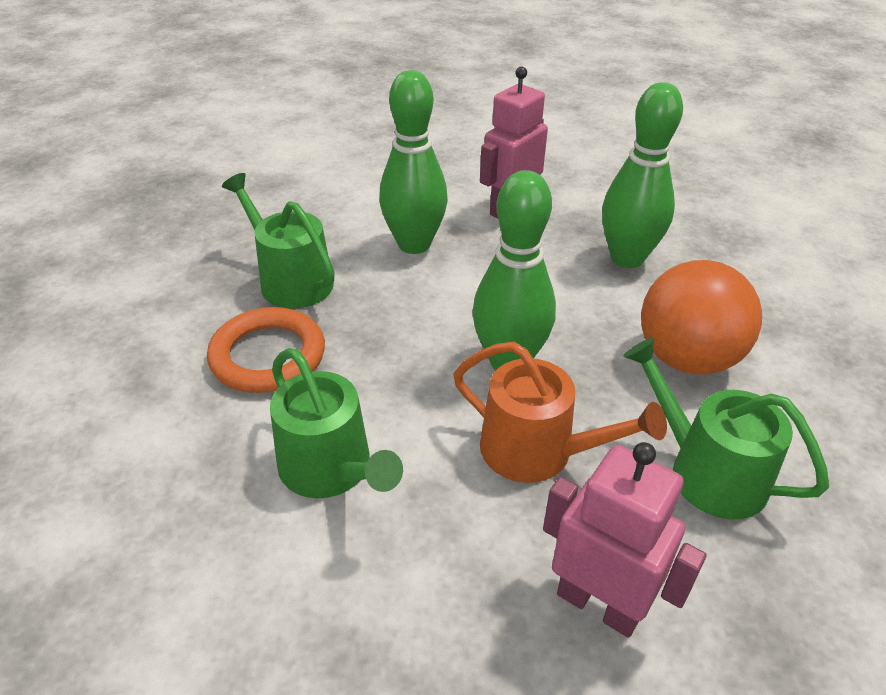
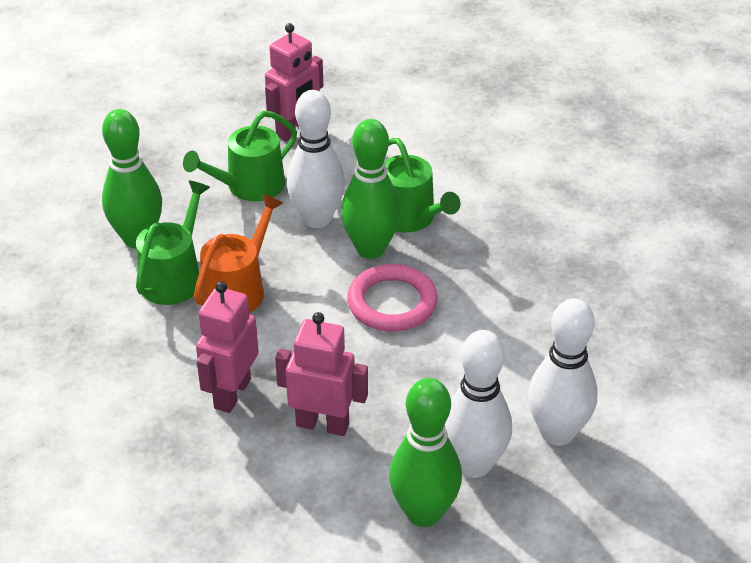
orange ball: 1 -> 0
orange ring: 1 -> 0
pink ring: 0 -> 1
pink robot: 2 -> 3
white bowling pin: 0 -> 3

